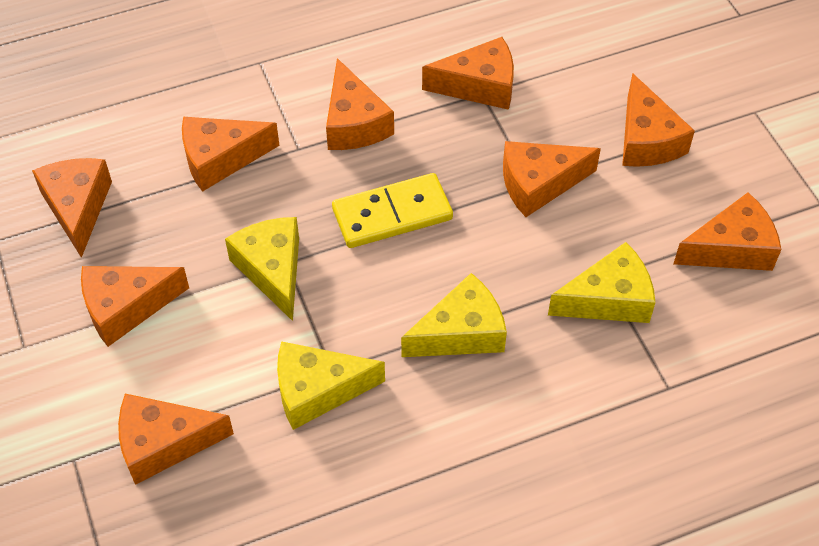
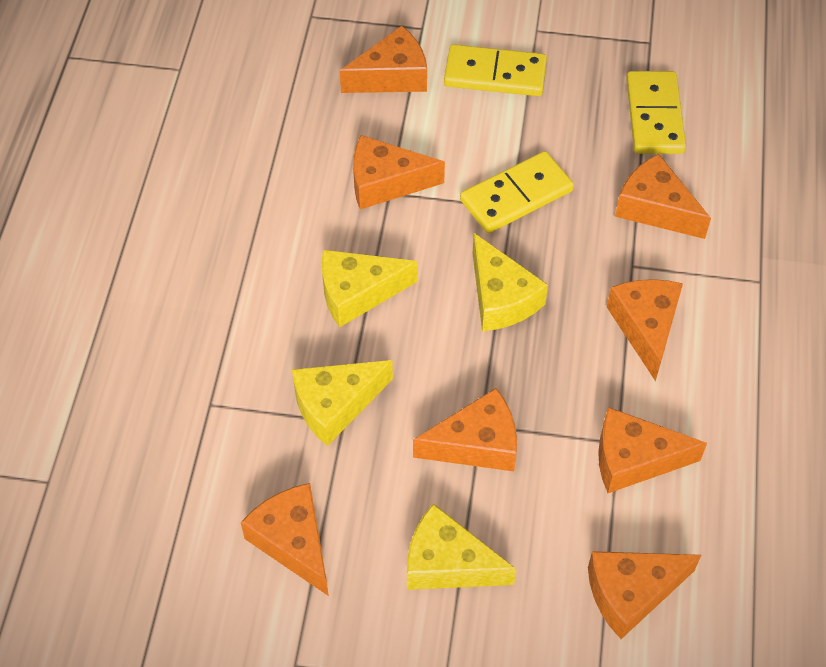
orange cheese: 9 -> 8
yellow domino: 1 -> 3

